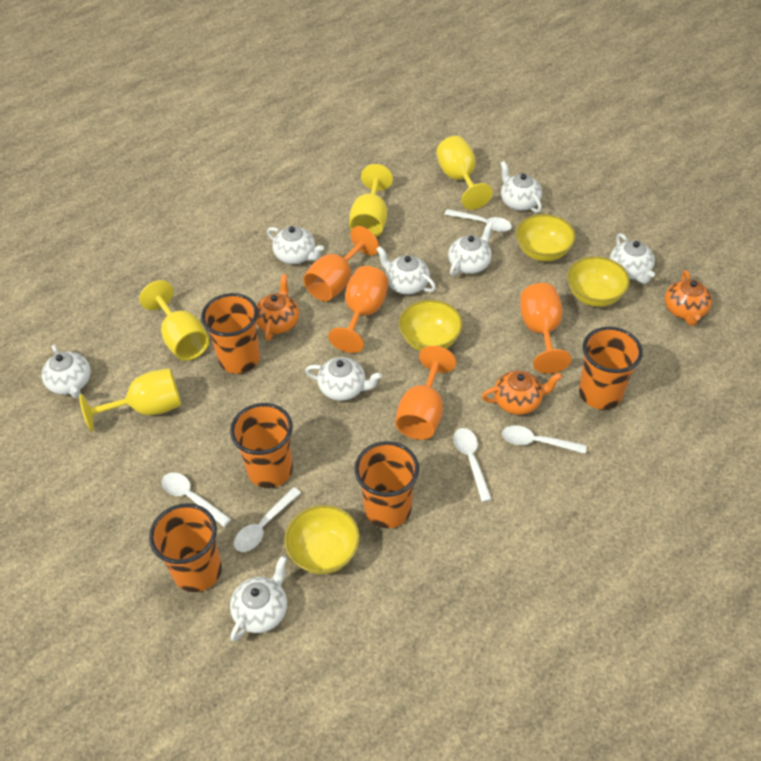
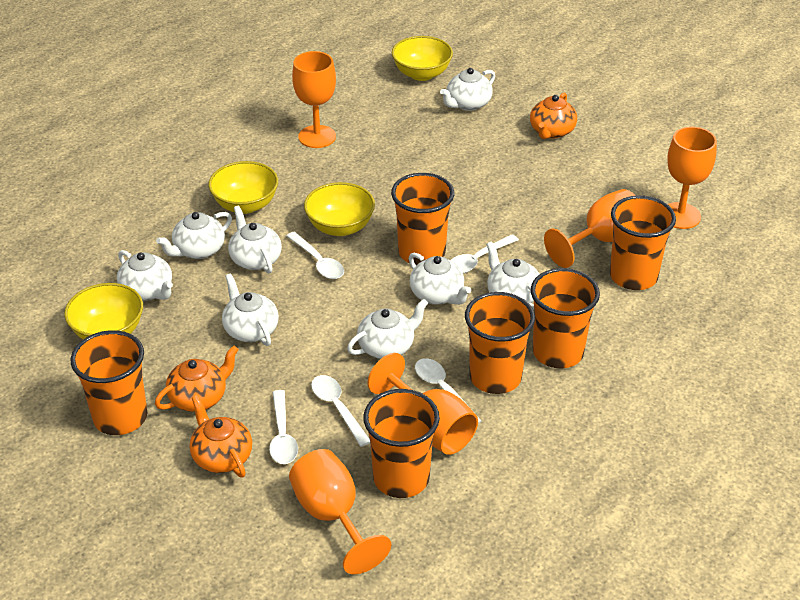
orange cup: 5 -> 6
orange goblet: 4 -> 5
yellow goblet: 4 -> 0

